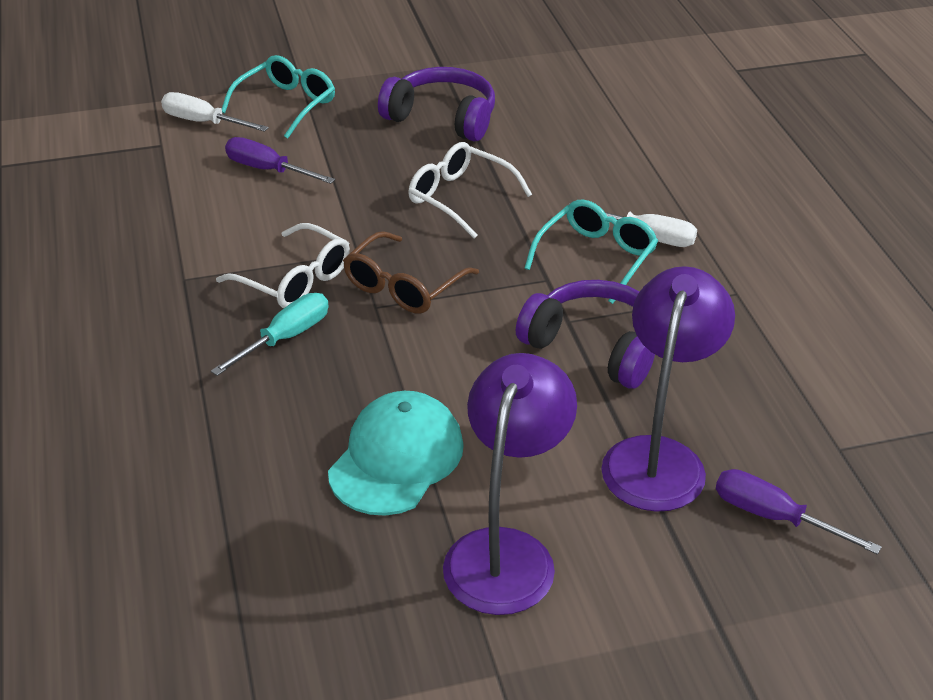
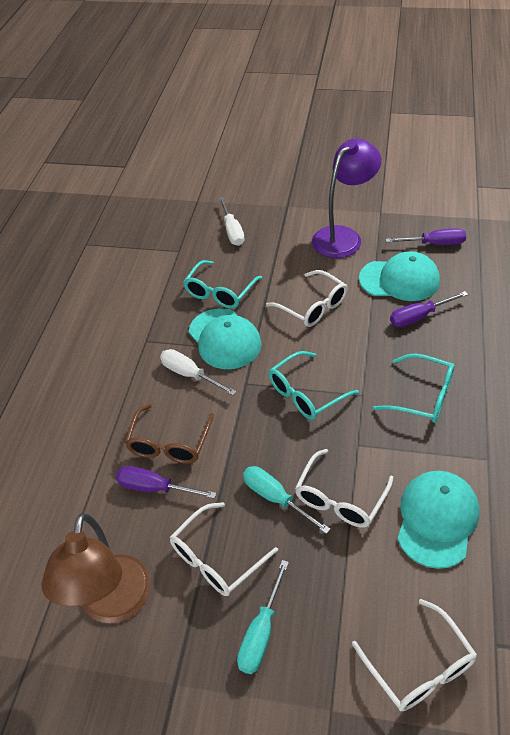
brown lamp: 0 -> 1
purple headphones: 2 -> 0
purple lamp: 2 -> 1
purple screwdriver: 2 -> 3
turquoise cap: 1 -> 3
turquoise glasses: 2 -> 3
turquoise screwdriver: 1 -> 2
white glasses: 2 -> 4

